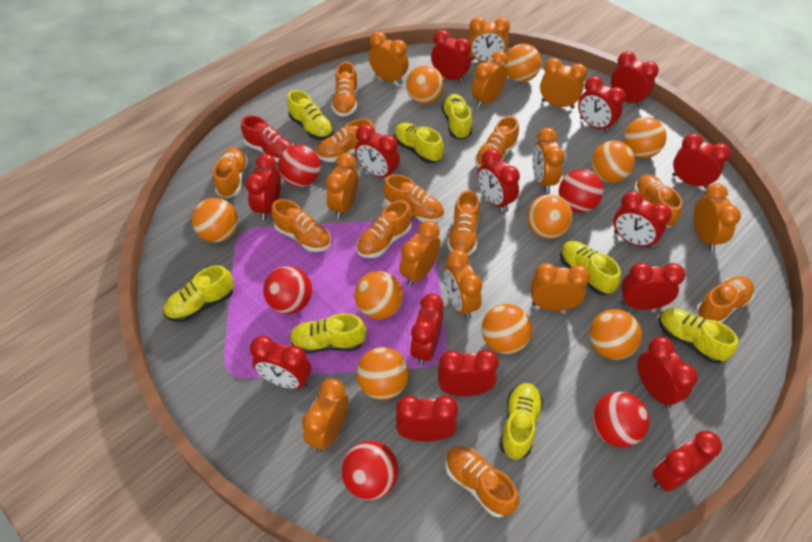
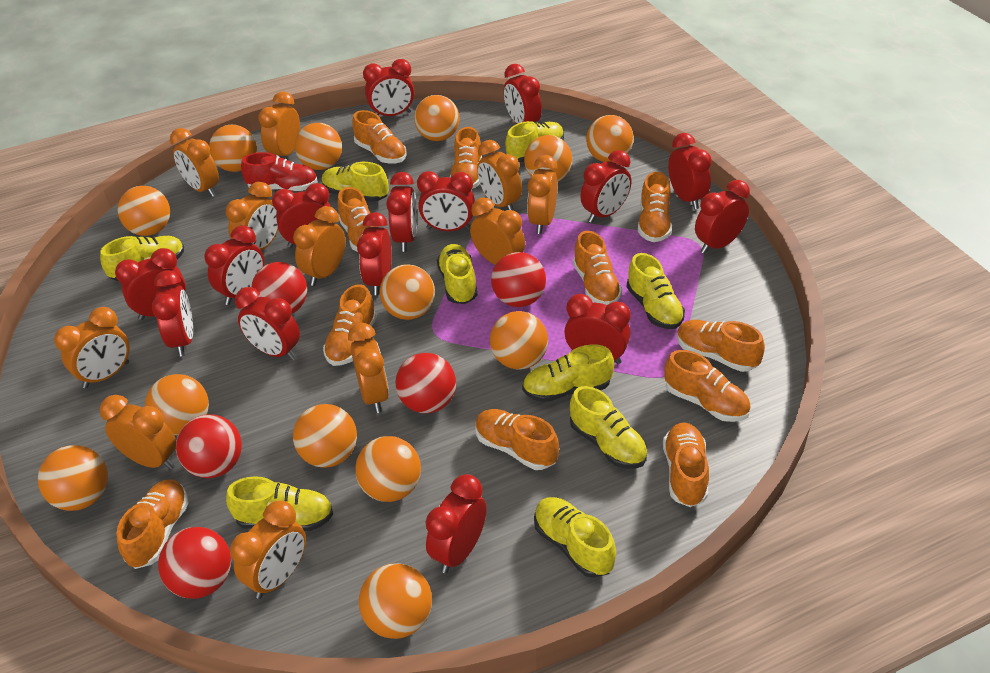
orange ball: 10 -> 13
yellow shoe: 8 -> 9

